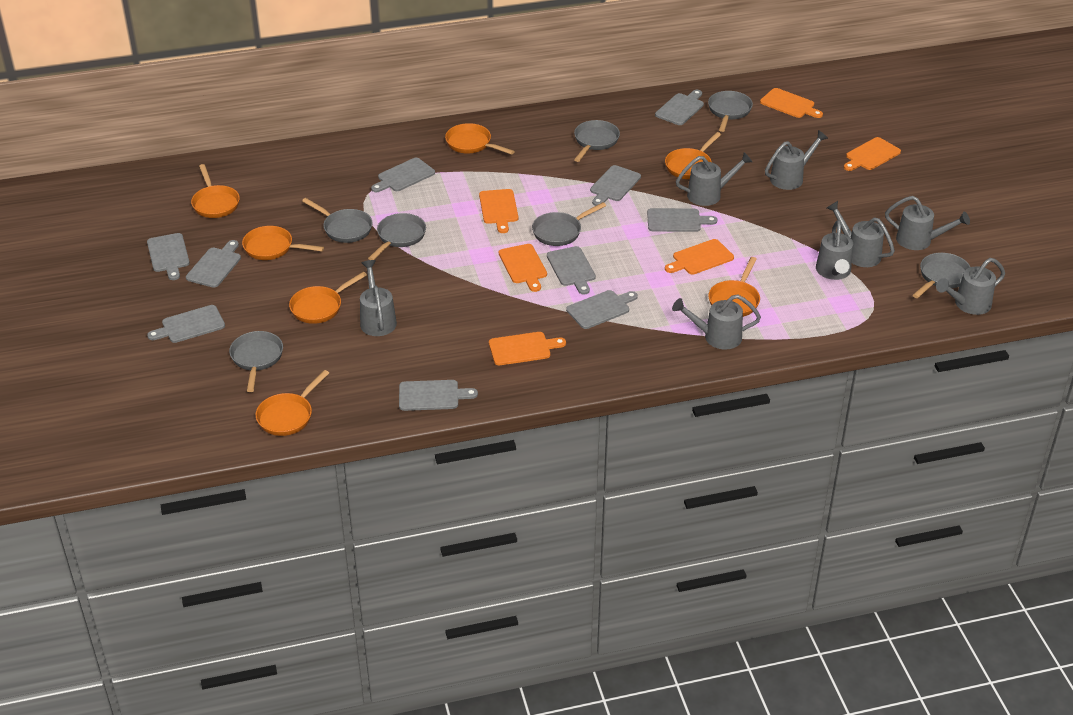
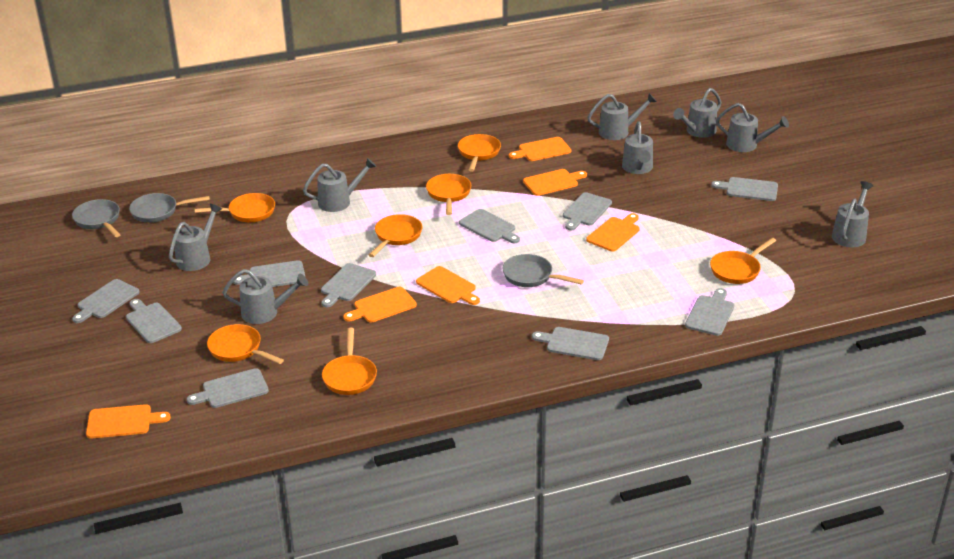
grey pan: 7 -> 3

